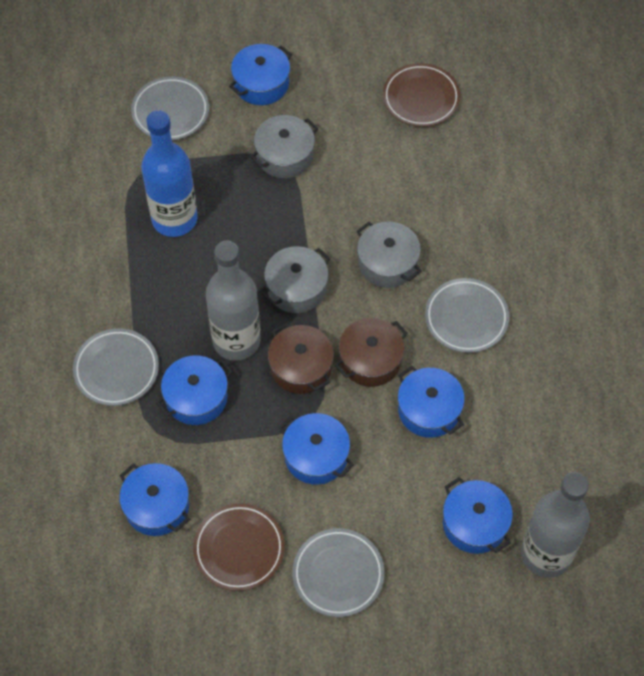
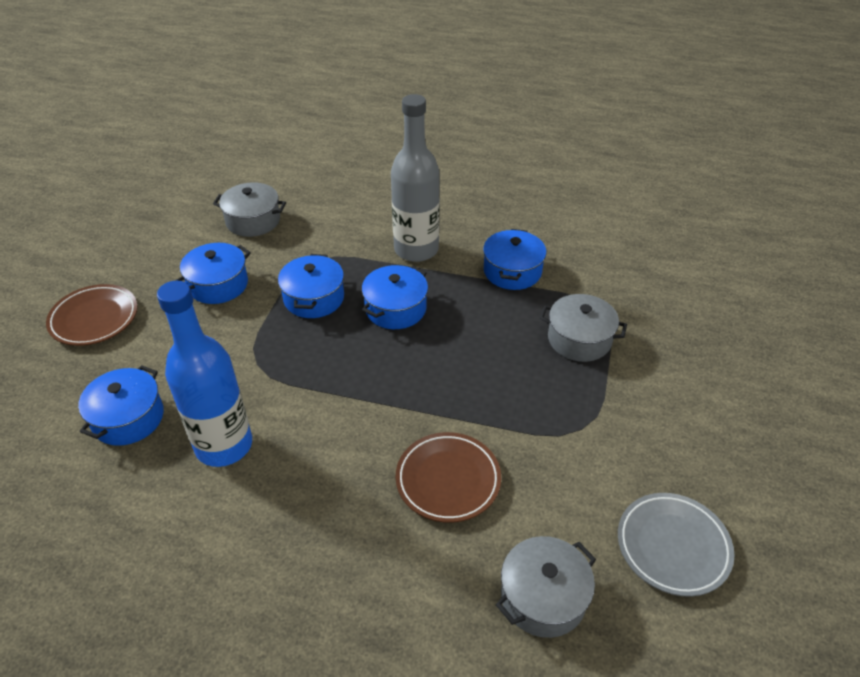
blue pot: 6 -> 5
brown pot: 2 -> 0
grey bottle: 2 -> 1
grey plate: 4 -> 1

